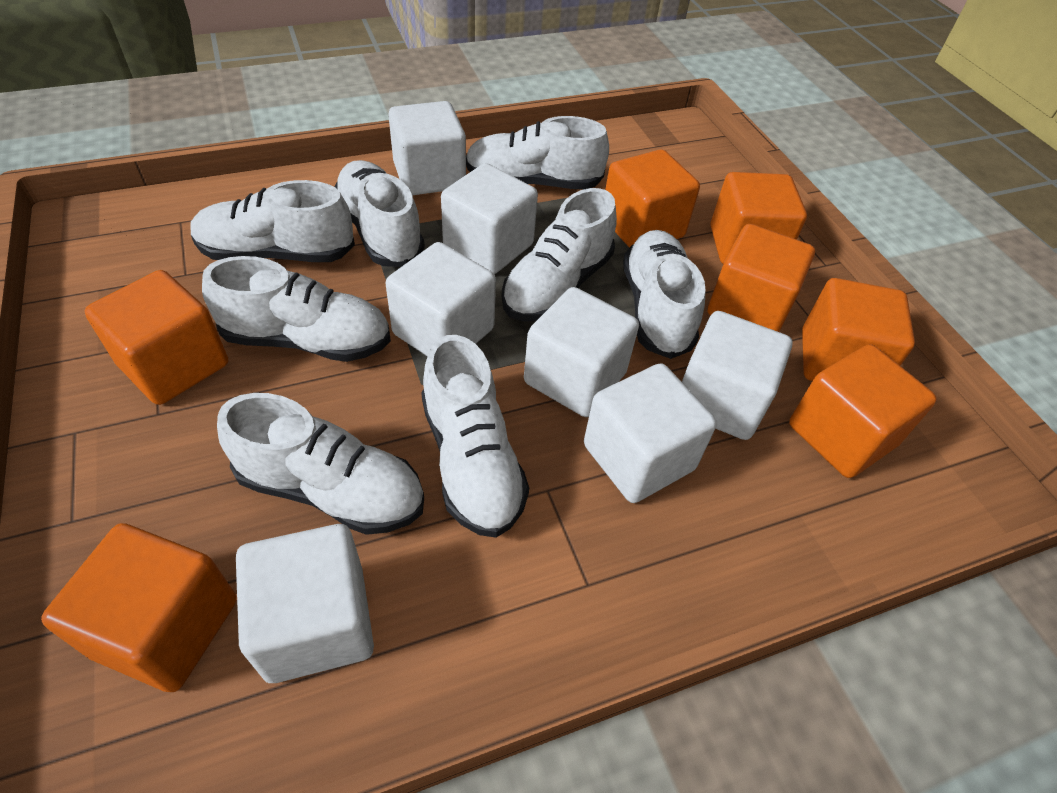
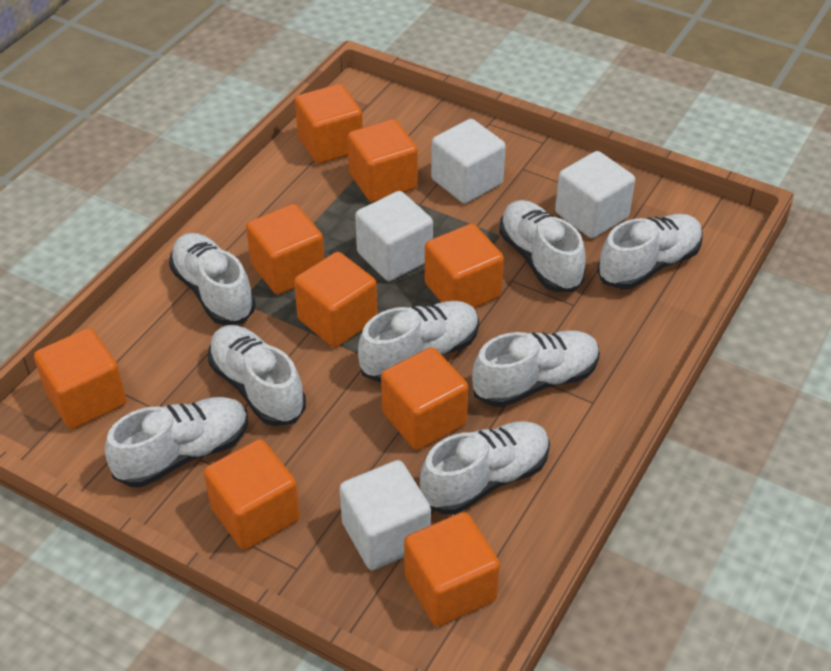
orange cube: 7 -> 9
white cube: 7 -> 4

